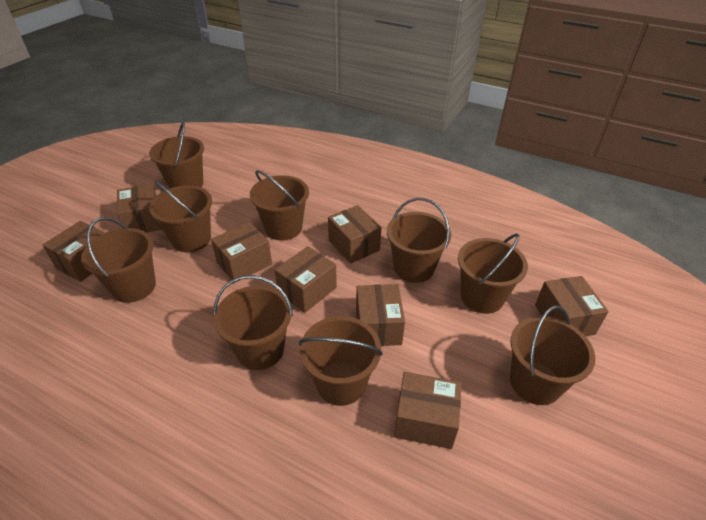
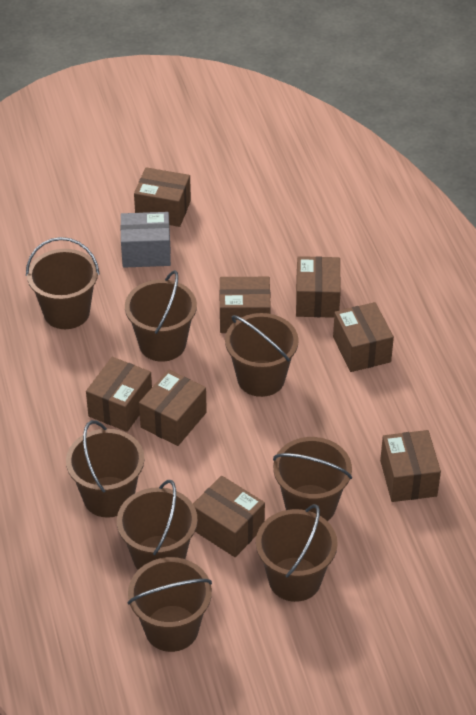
brown bucket: 9 -> 8
grey box: 0 -> 1

